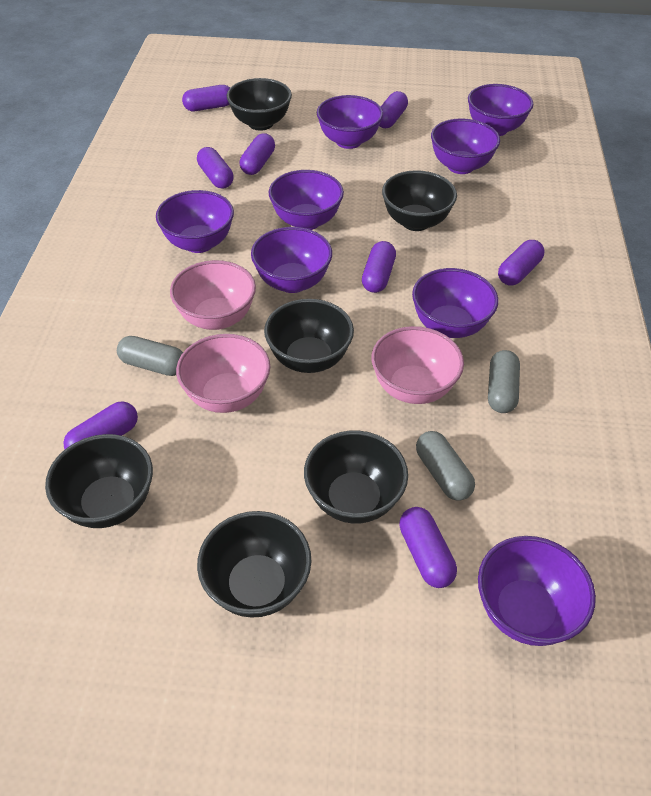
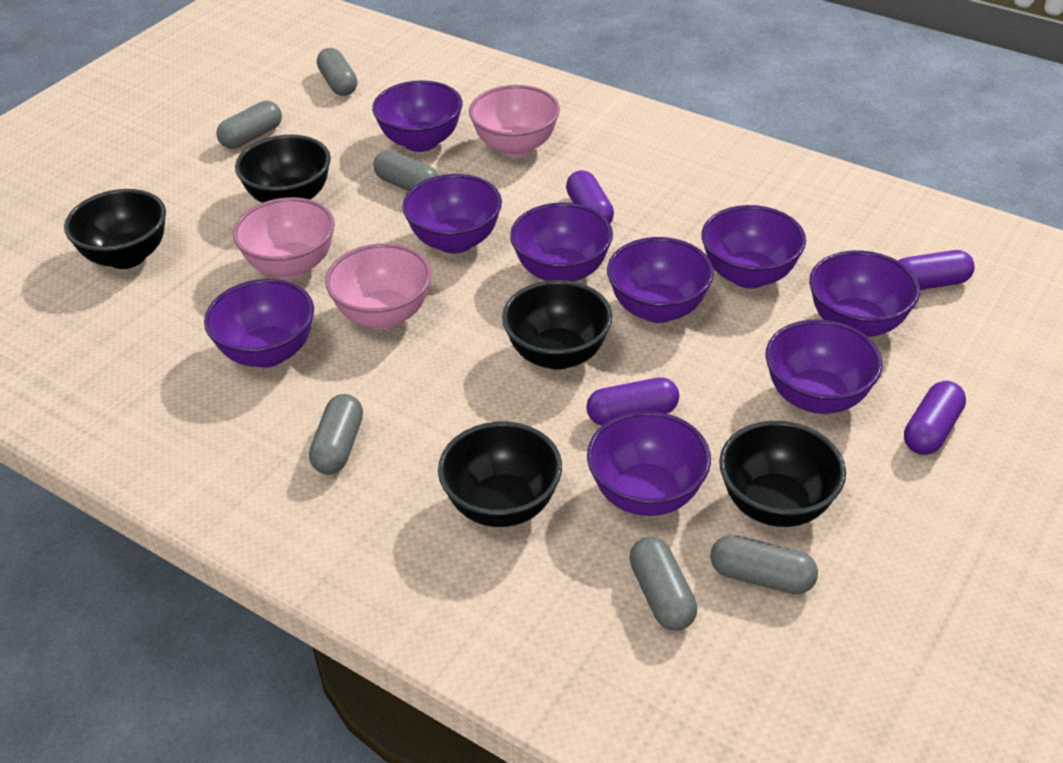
black bowl: 6 -> 5
grey capsule: 3 -> 6
purple bowl: 8 -> 9
purple capsule: 8 -> 4

